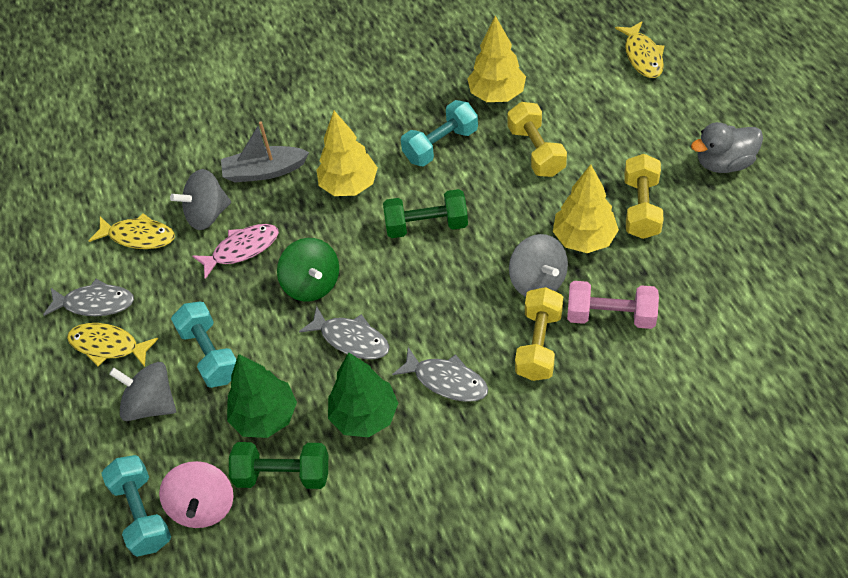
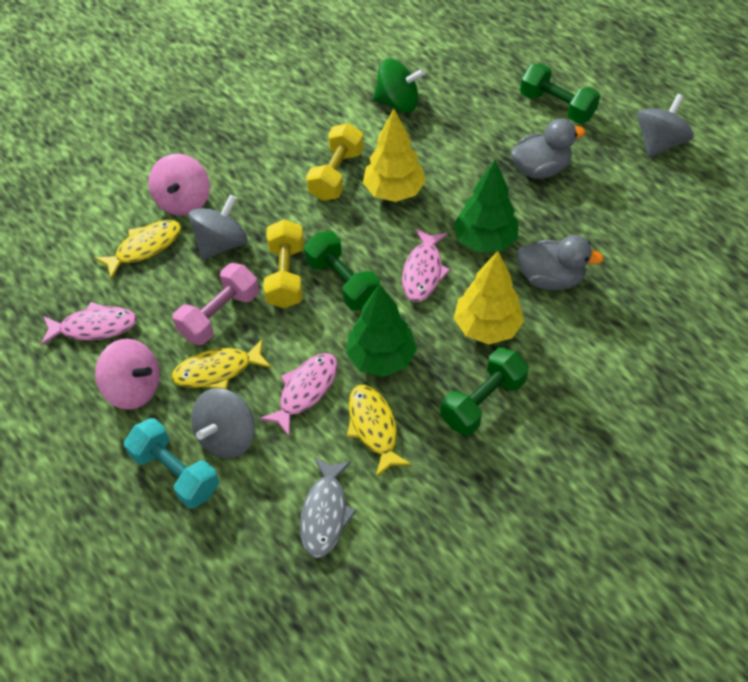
green dumbbell: 2 -> 3
grey boat: 1 -> 0
grey duck: 1 -> 2
grey fish: 3 -> 1
pink fish: 1 -> 3
pink spinning top: 1 -> 2
turquoise dumbbell: 3 -> 1
yellow dumbbell: 3 -> 2
yellow tree: 3 -> 2

